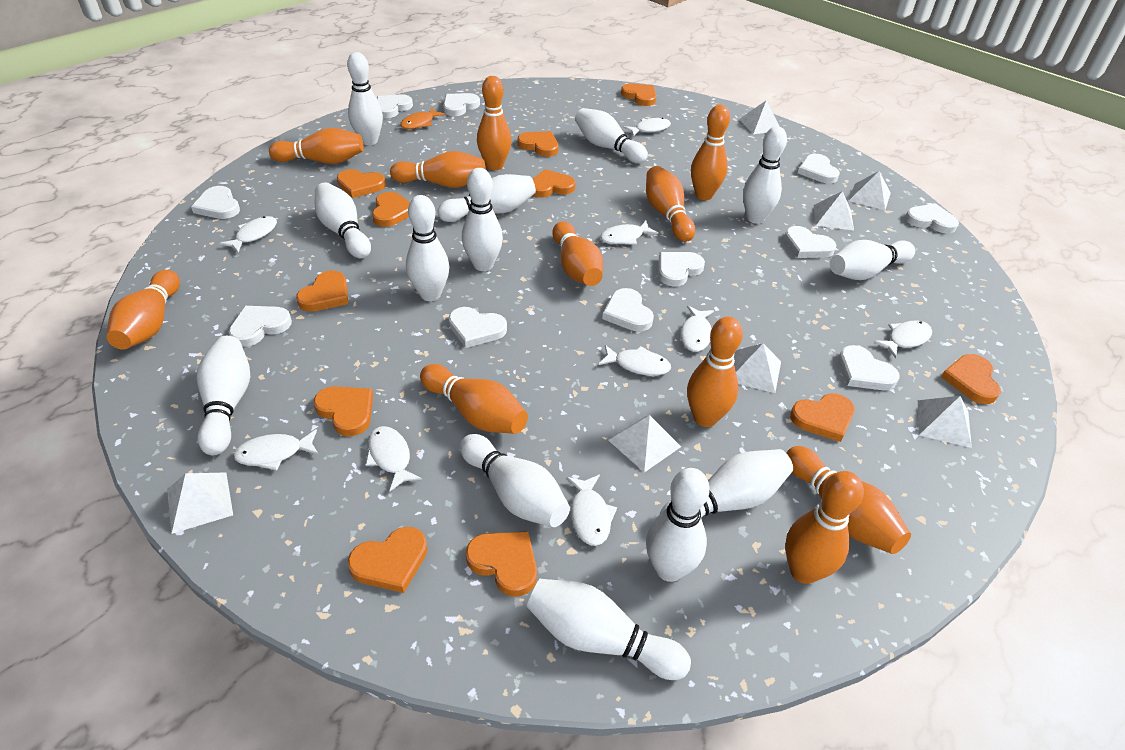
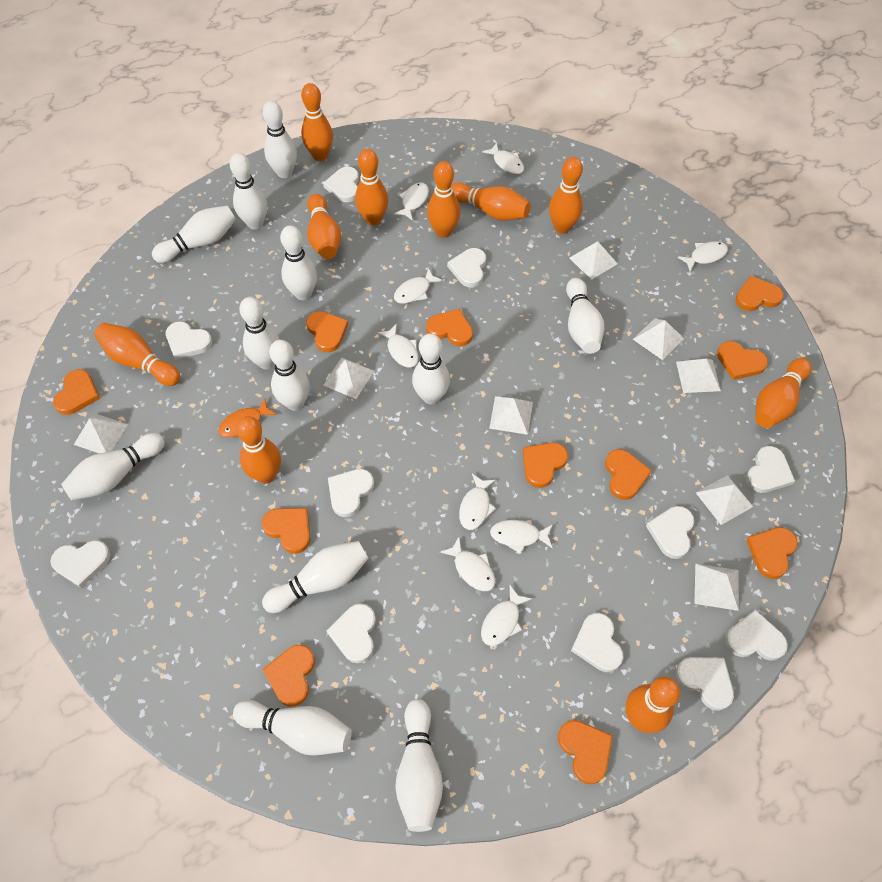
orange bowling pin: 11 -> 10
white bowling pin: 13 -> 12
white pyramid: 7 -> 8

